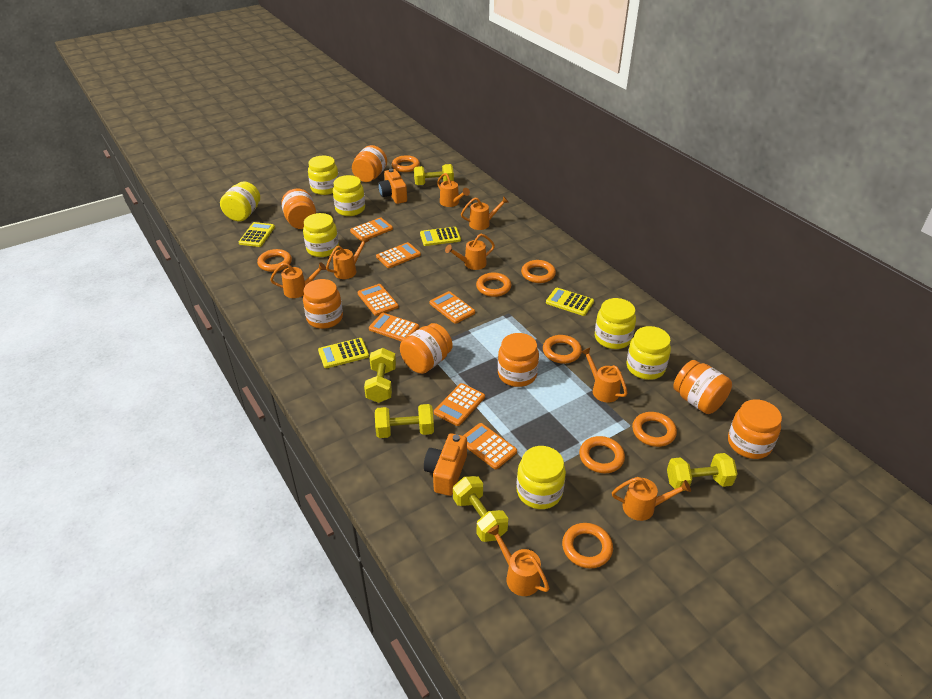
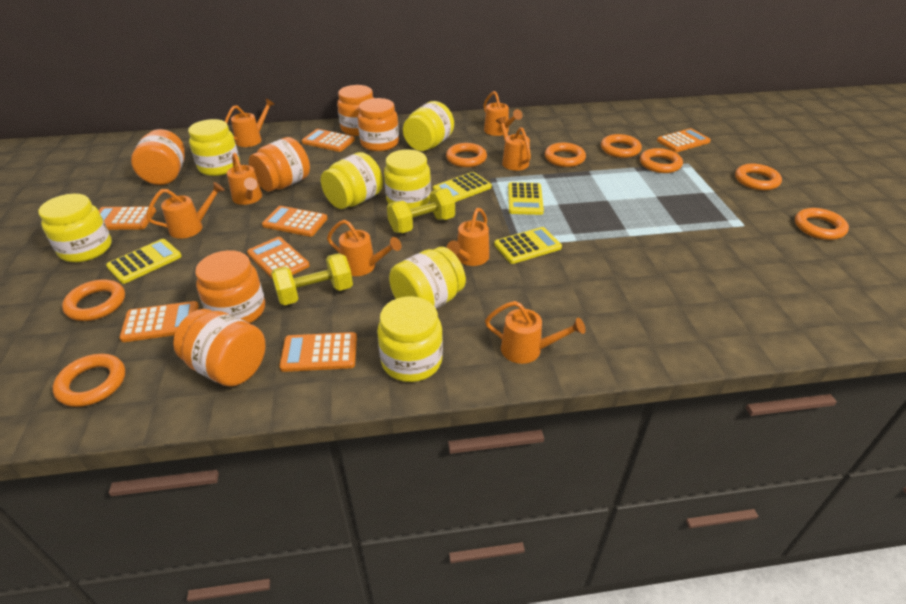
orange camera: 2 -> 0
orange jar: 7 -> 6
yellow dumbbell: 5 -> 2

